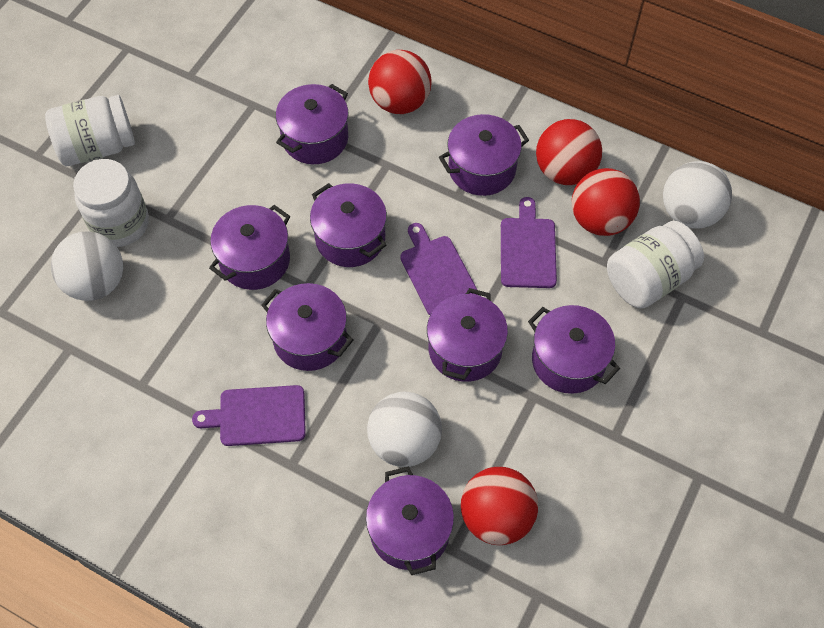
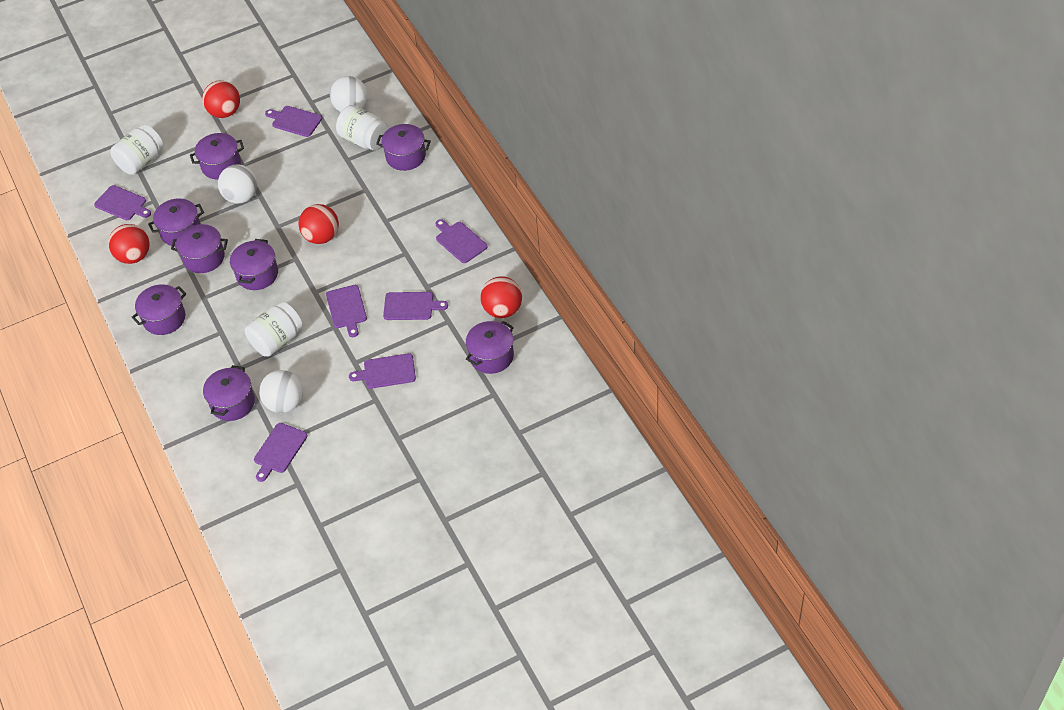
purple cutting board: 3 -> 7

